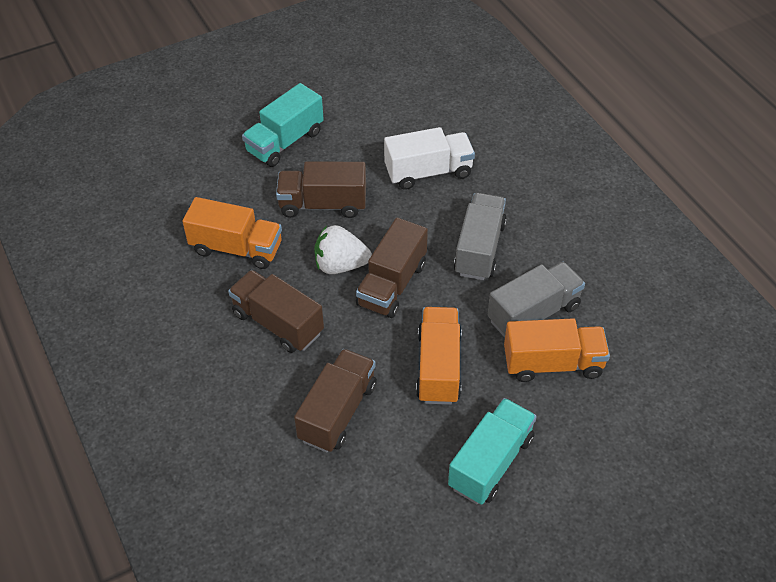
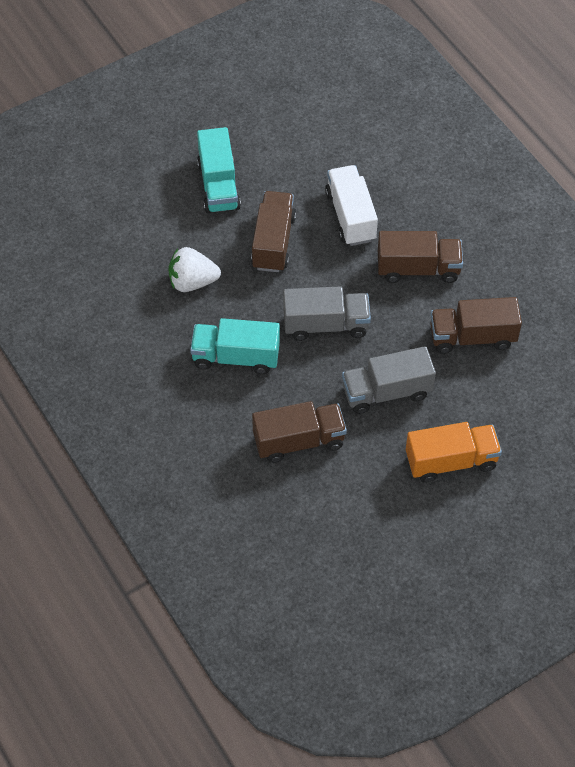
orange truck: 3 -> 1

